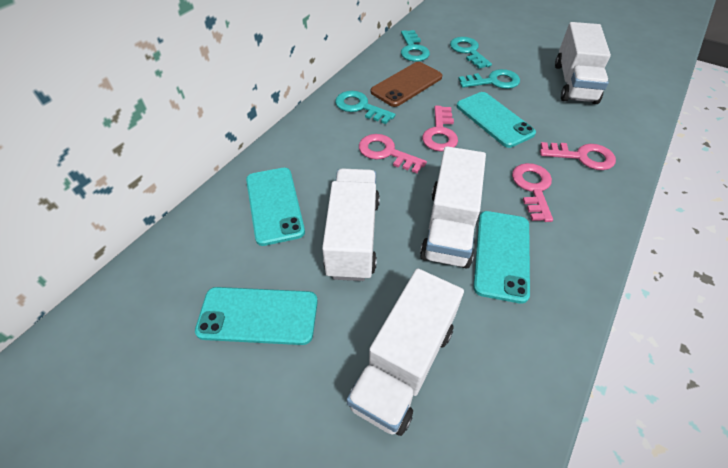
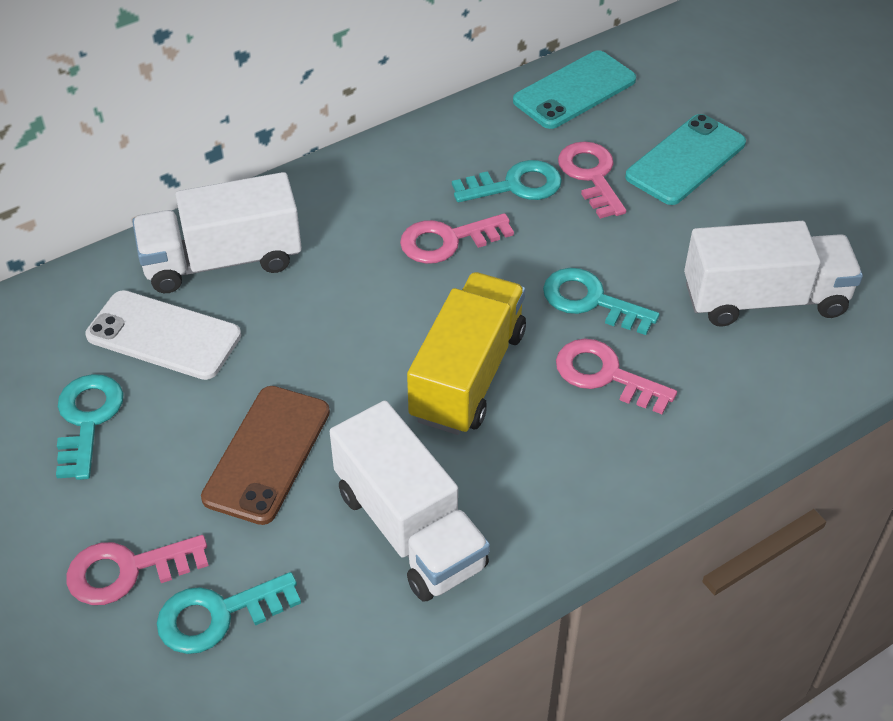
turquoise phone: 4 -> 2
white phone: 0 -> 1
white truck: 4 -> 3
yellow truck: 0 -> 1

